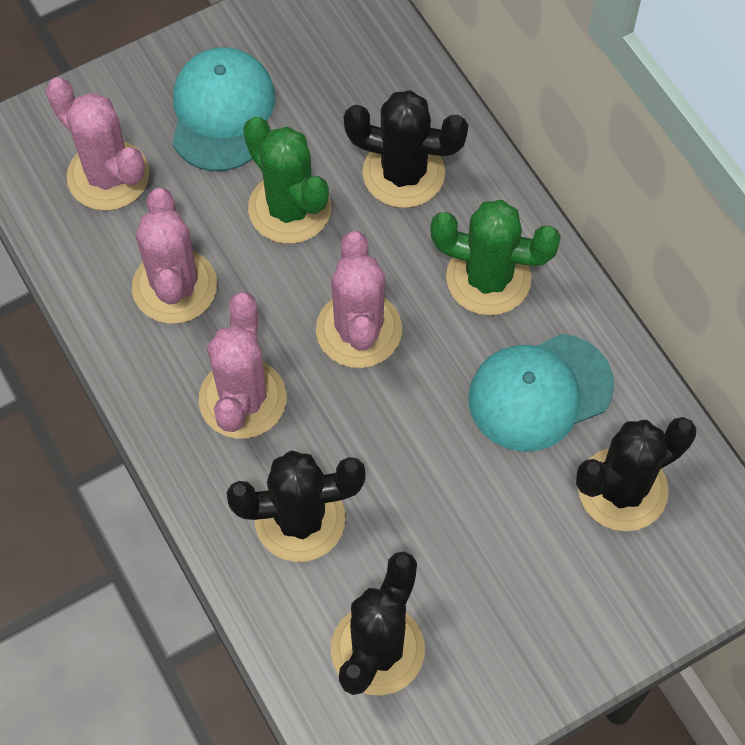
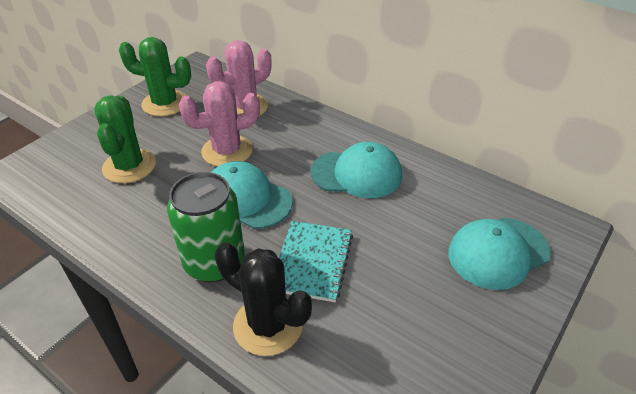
black cactus: 4 -> 1
green can: 0 -> 1
pink cactus: 4 -> 2
turquoise cap: 2 -> 3
turquoise notebook: 0 -> 1

